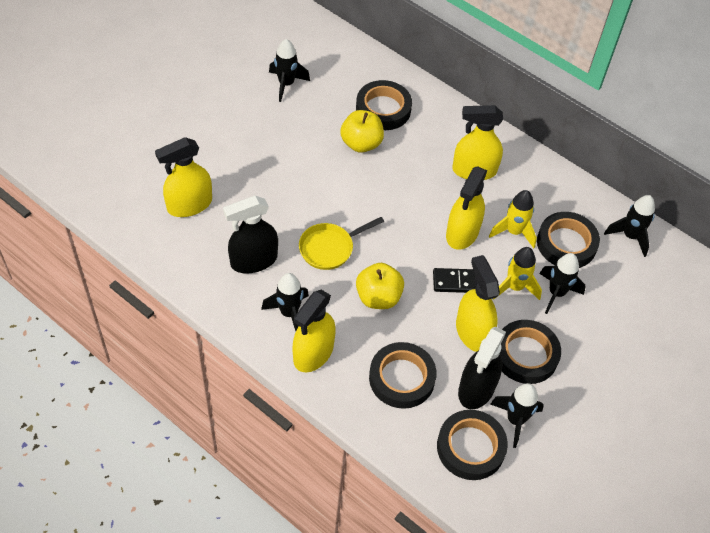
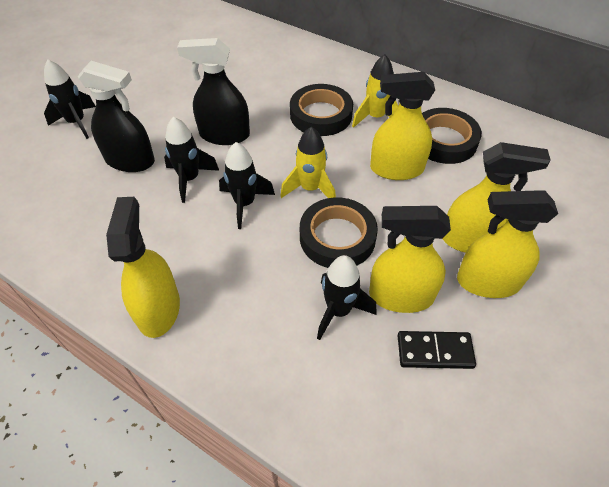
black rocket: 5 -> 4
black tape: 5 -> 3
yellow apple: 2 -> 0
yellow pan: 1 -> 0

